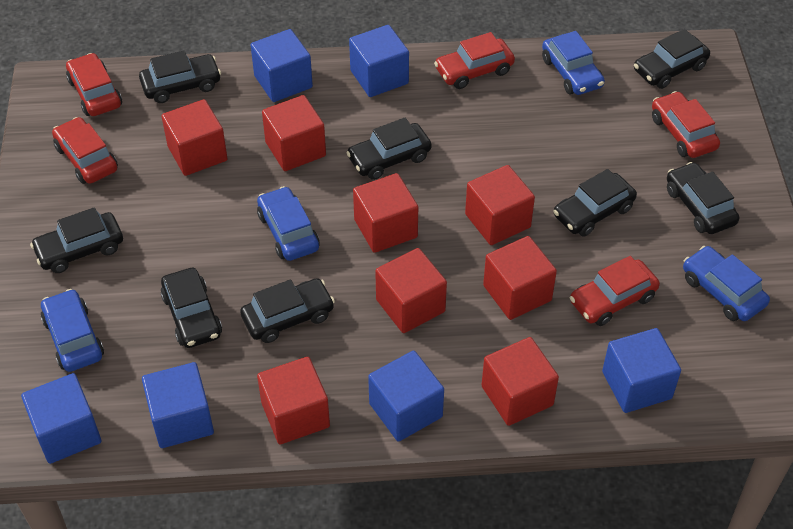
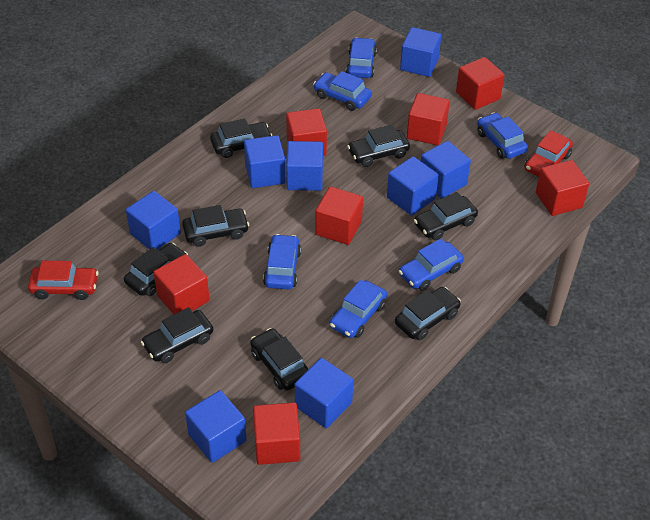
blue car: 4 -> 6
blue cube: 6 -> 8
red car: 5 -> 2
red cube: 8 -> 7

